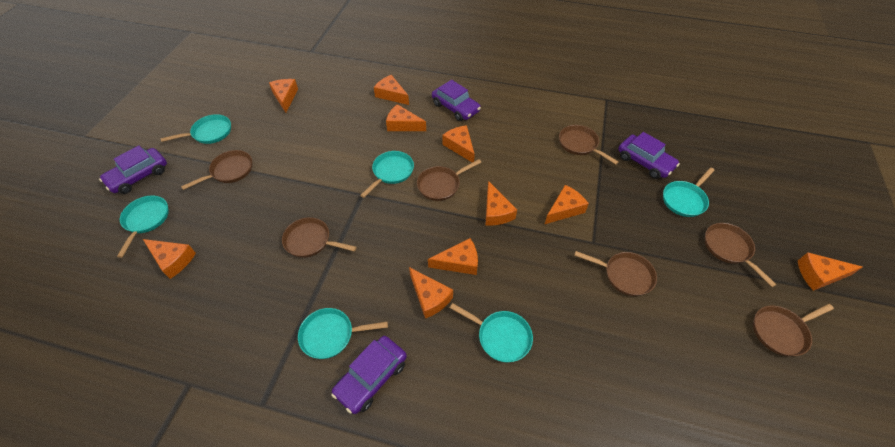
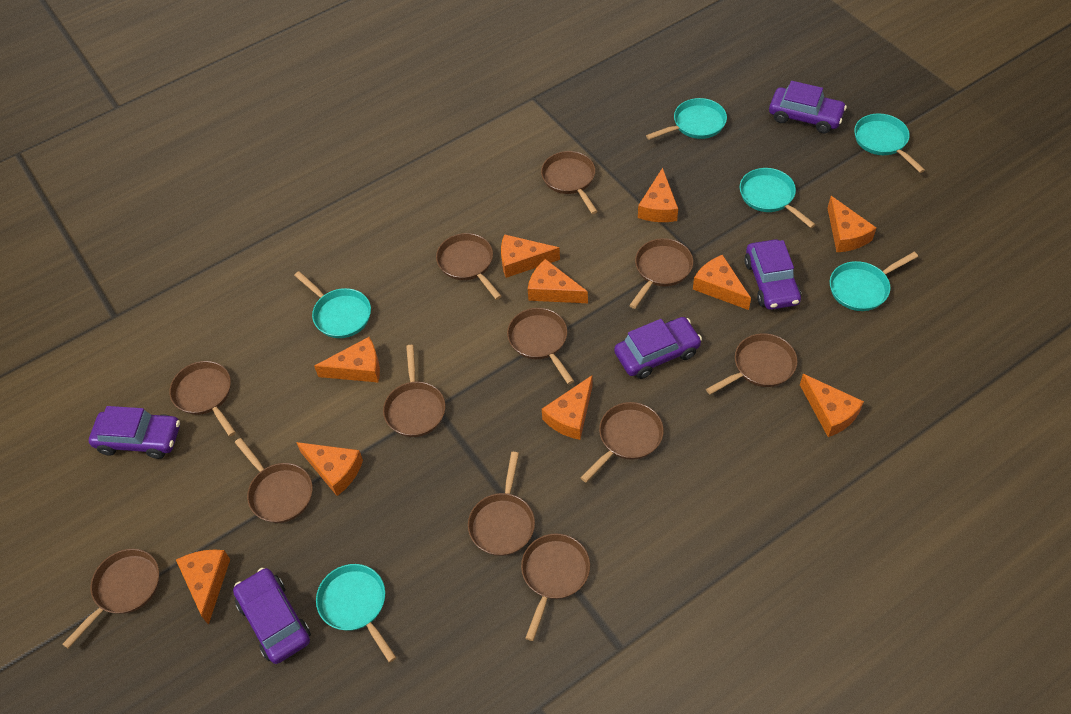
brown pan: 7 -> 12
purple car: 4 -> 5

